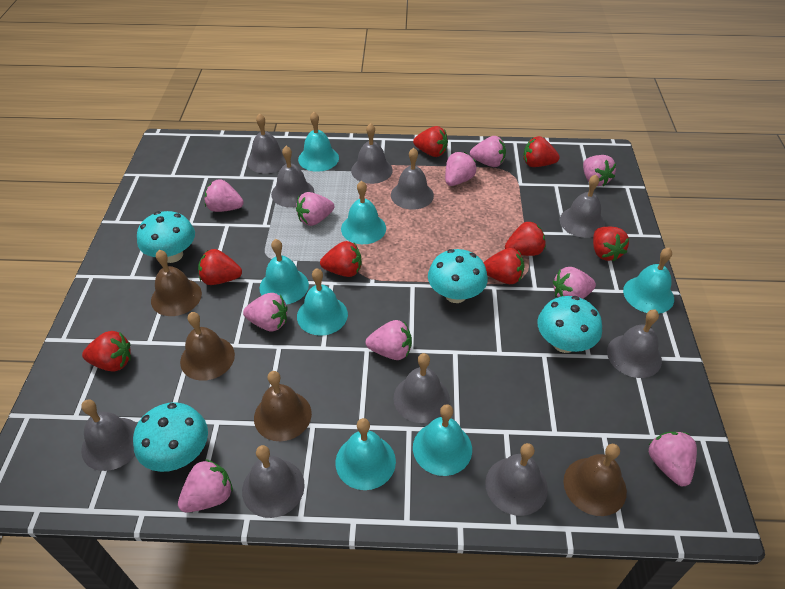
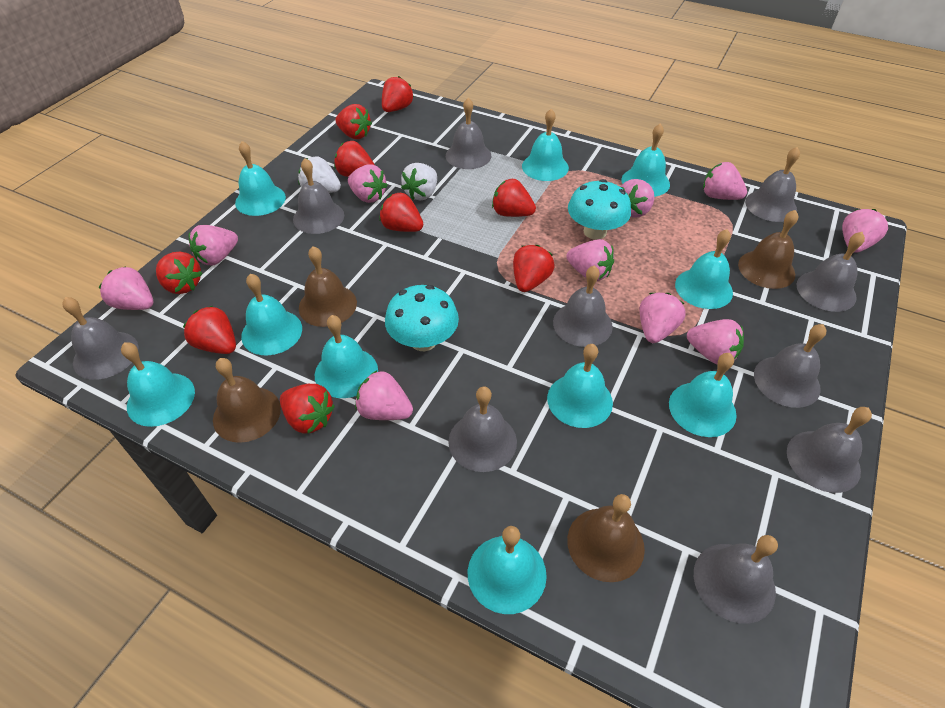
red strawberry: 8 -> 9
turquoise bell: 7 -> 10
turquoise mushroom: 4 -> 2
white strawberry: 0 -> 2

